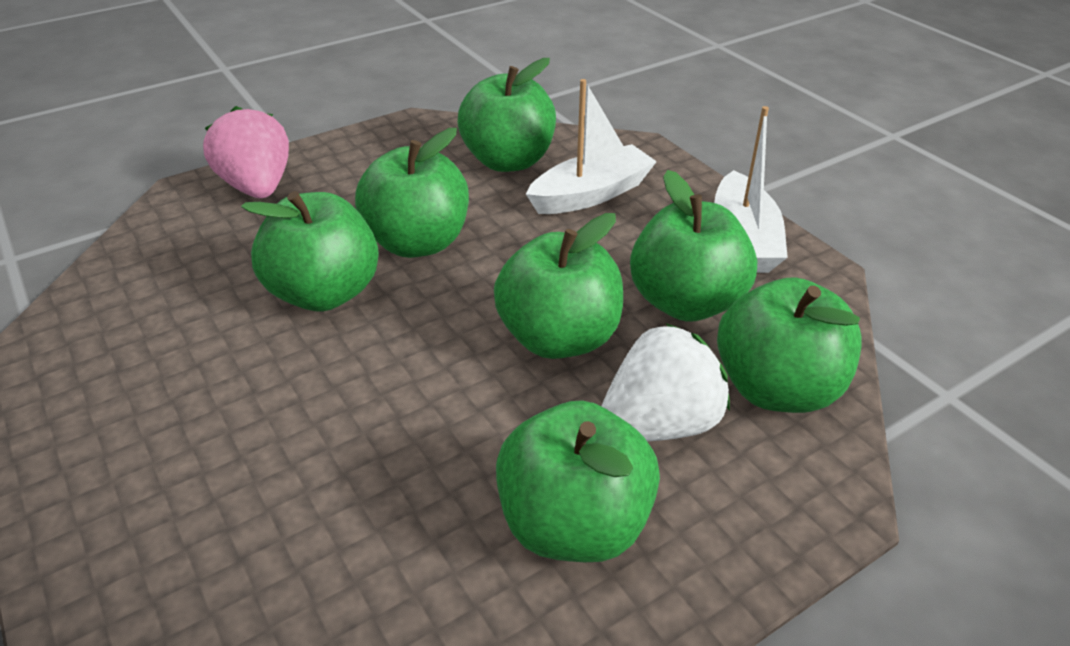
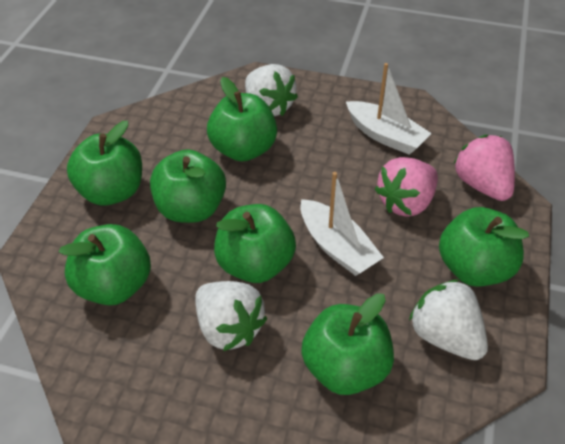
pink strawberry: 1 -> 2
white strawberry: 1 -> 3

